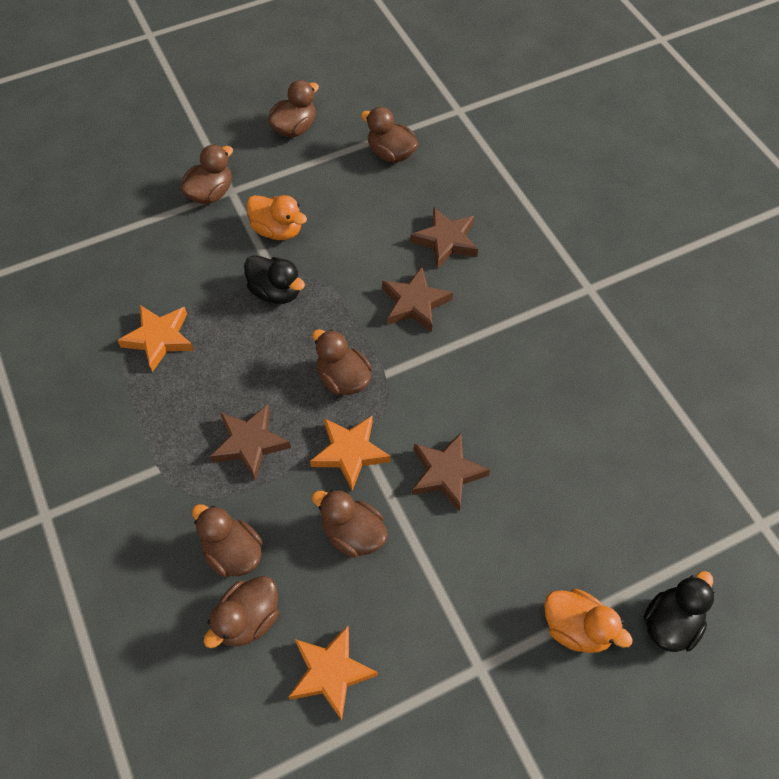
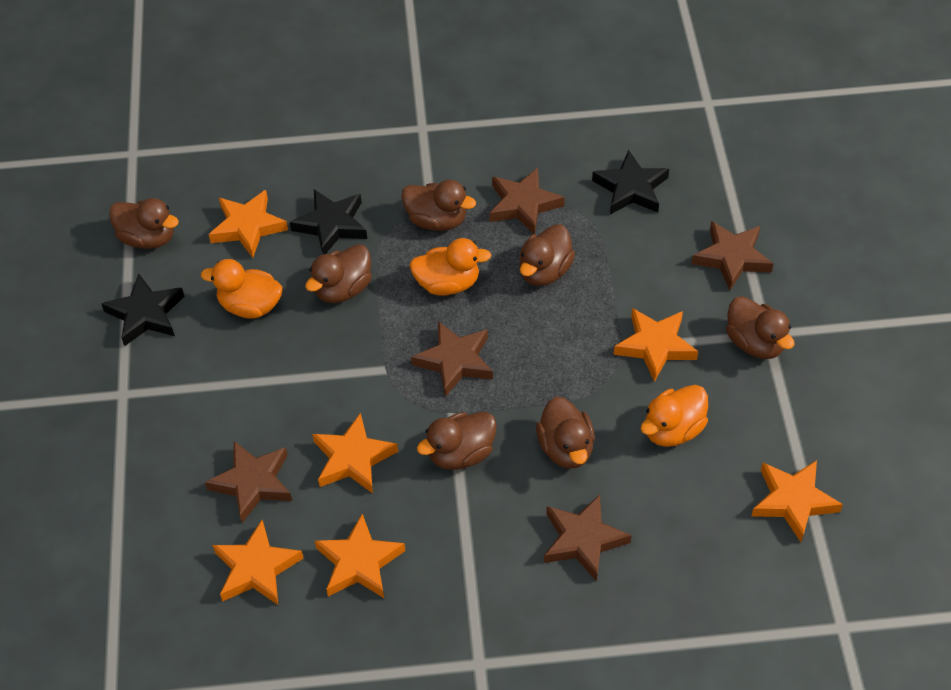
black duck: 2 -> 0
black star: 0 -> 3
brown star: 4 -> 5
orange duck: 2 -> 3
orange star: 3 -> 6

